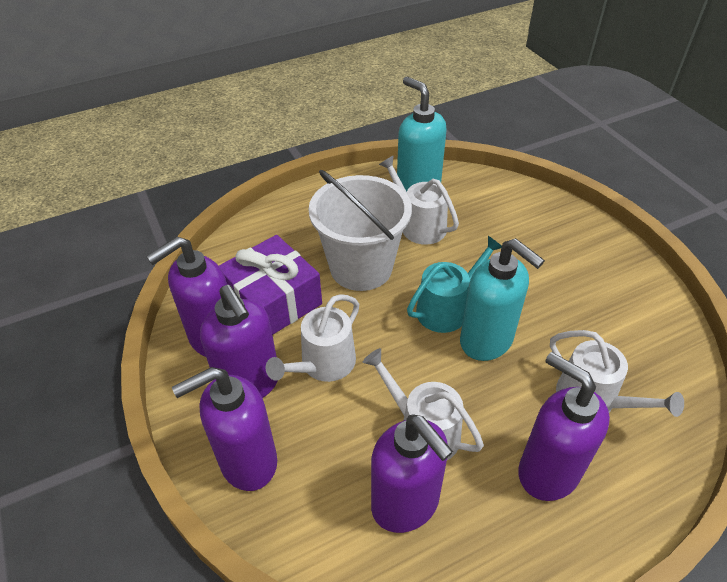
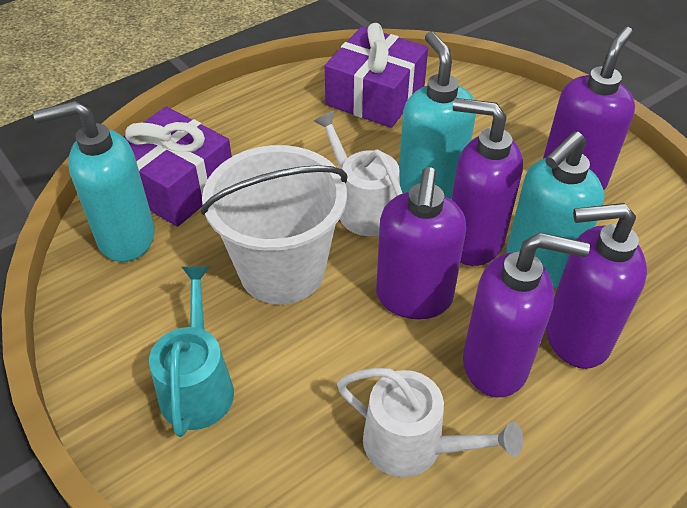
purple gift: 1 -> 2
turquoise soap dispenser: 2 -> 3
white watering can: 4 -> 2

